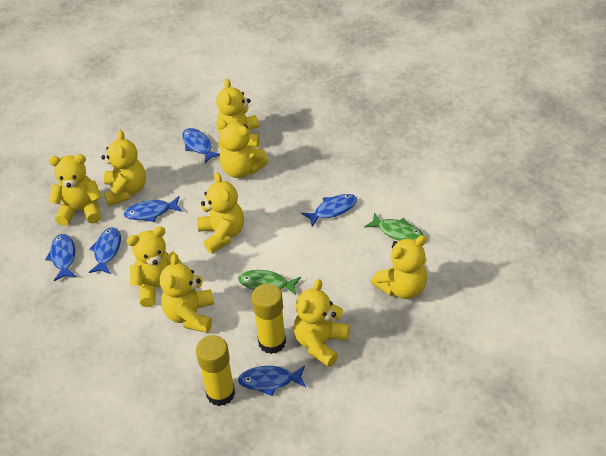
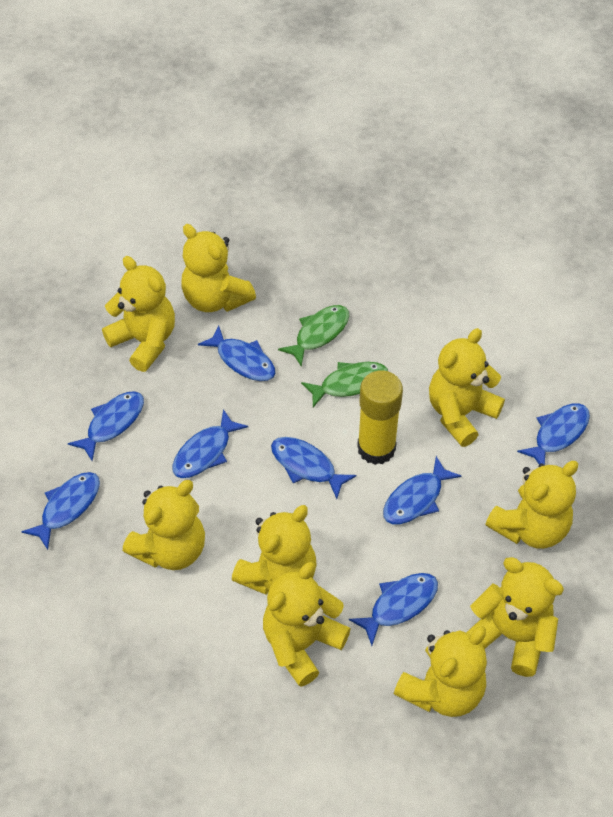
blue fish: 6 -> 8
yellow glue stick: 2 -> 1

